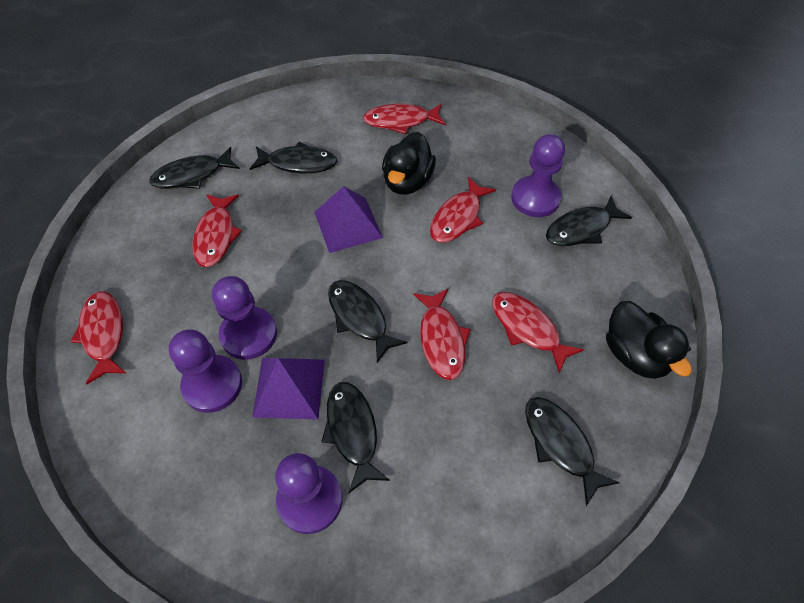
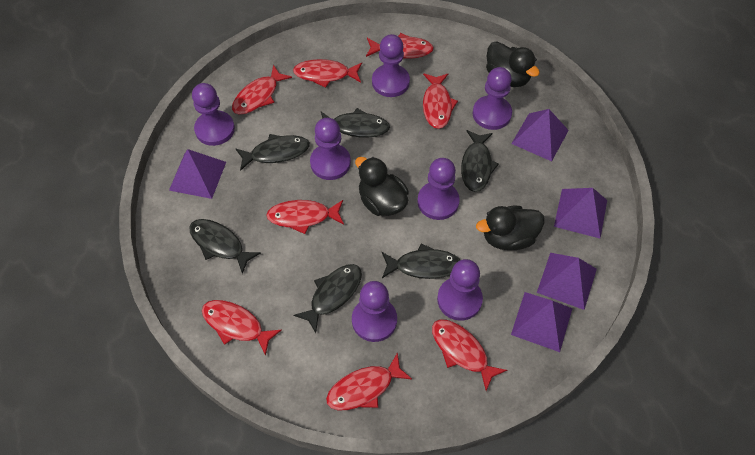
black duck: 2 -> 3
purple pawn: 4 -> 7
purple pyramid: 2 -> 5
red fish: 6 -> 8

